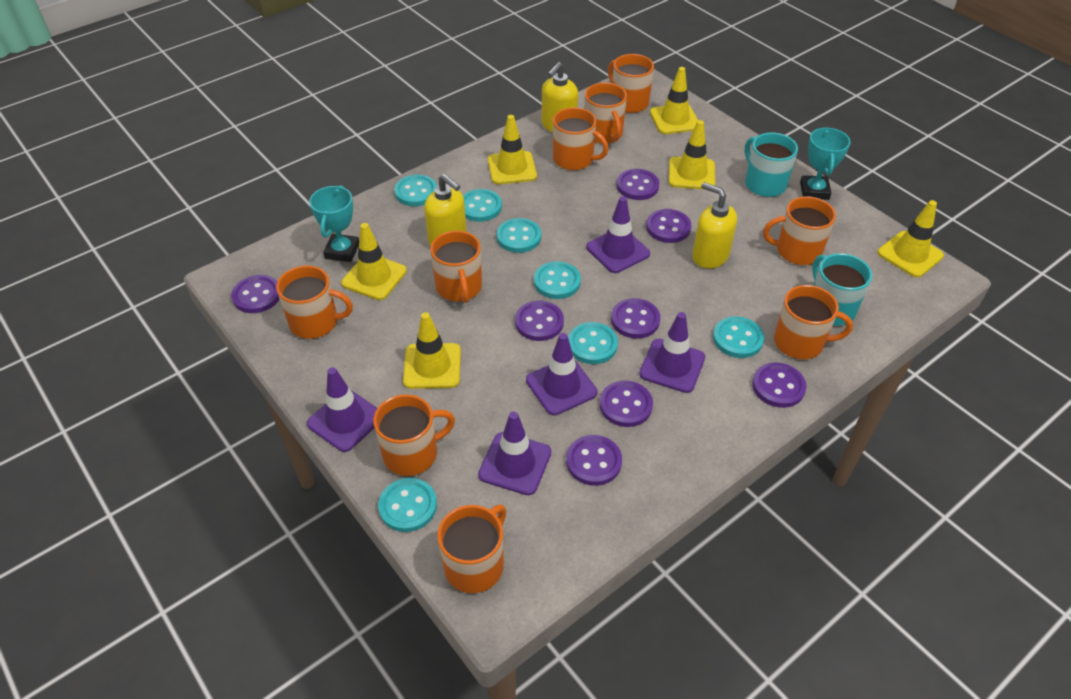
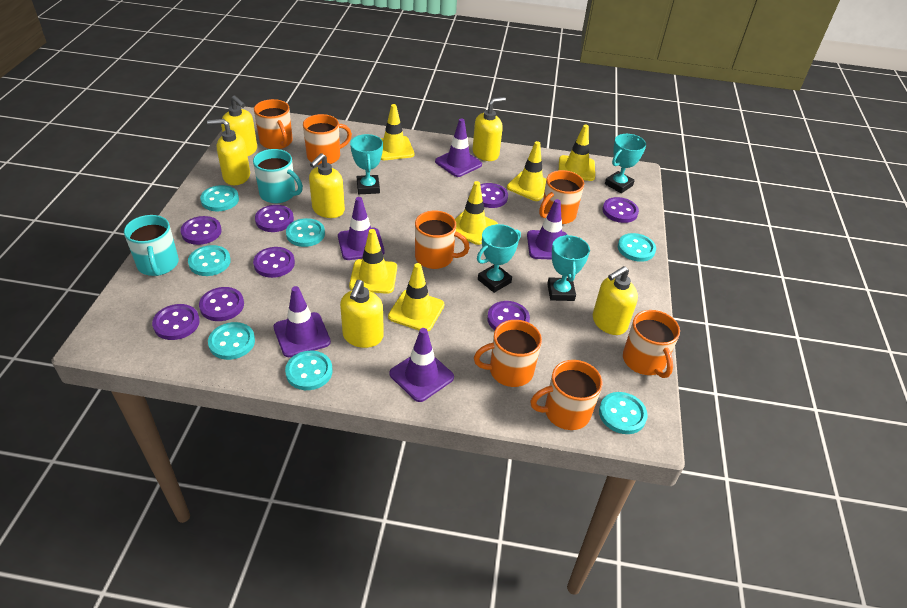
orange mug: 9 -> 7
turquoise trophy: 2 -> 4
yellow soap dispenser: 3 -> 6

